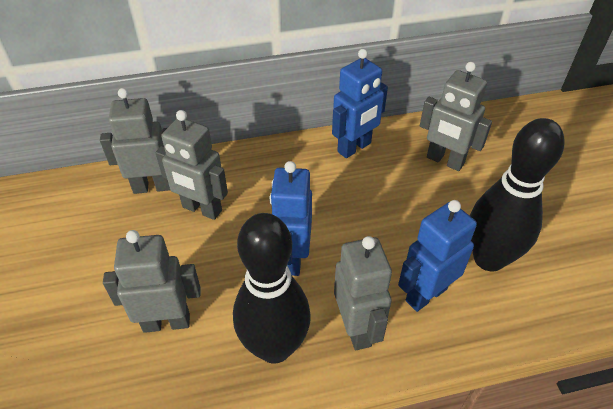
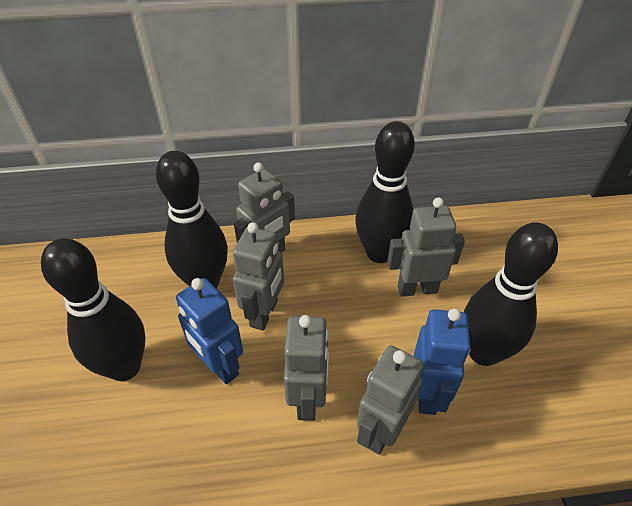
black bowling pin: 2 -> 4
blue robot: 3 -> 2

